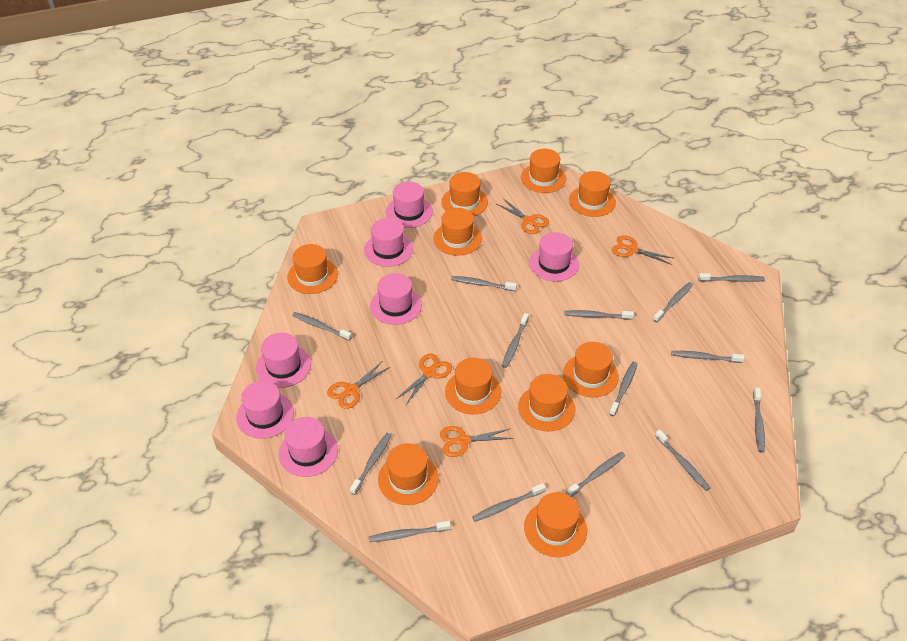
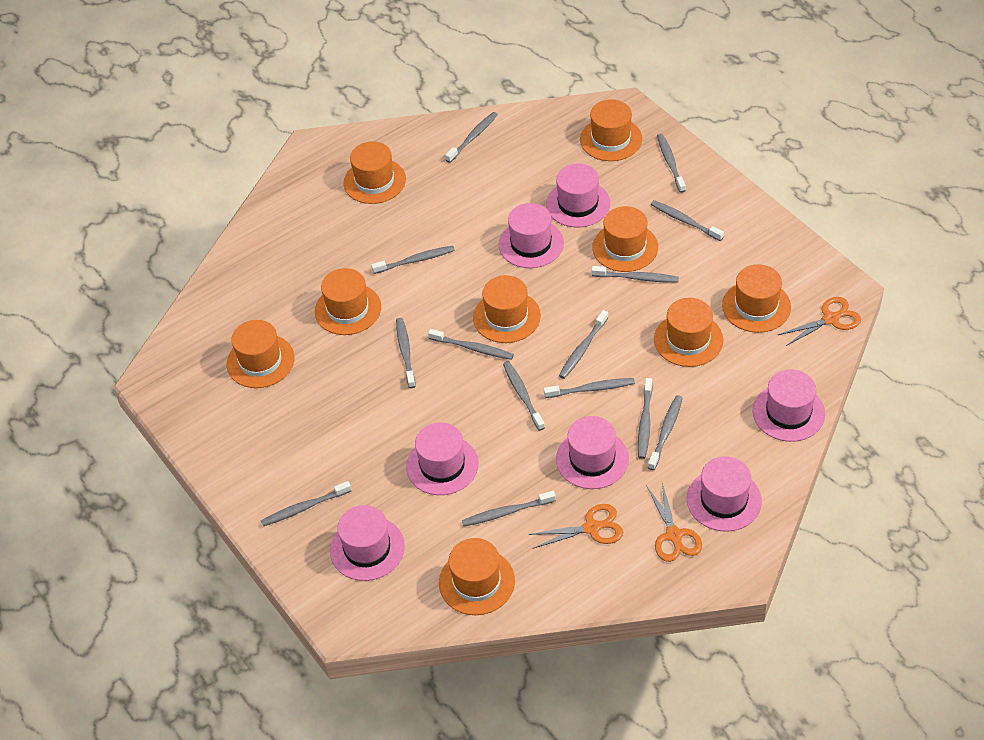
orange hat: 10 -> 9
orange scissors: 5 -> 3

